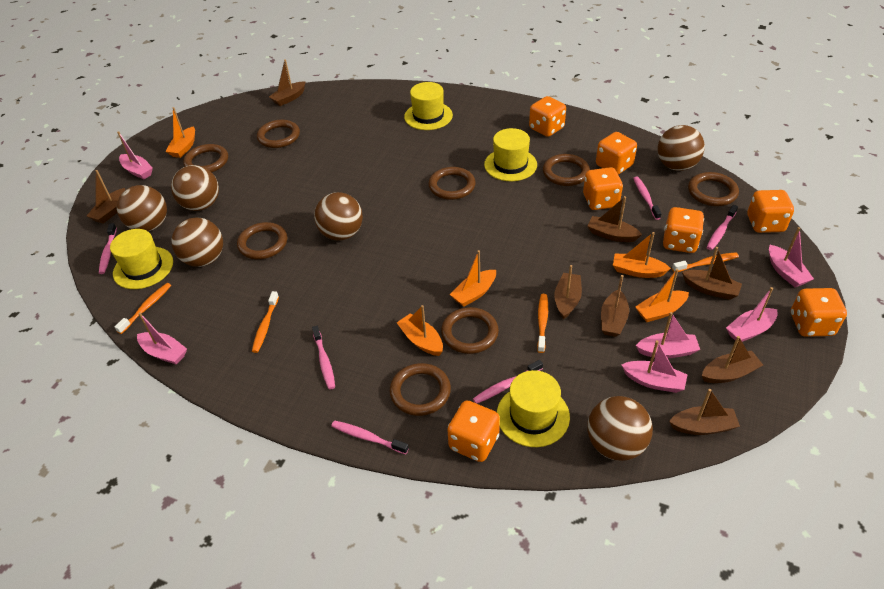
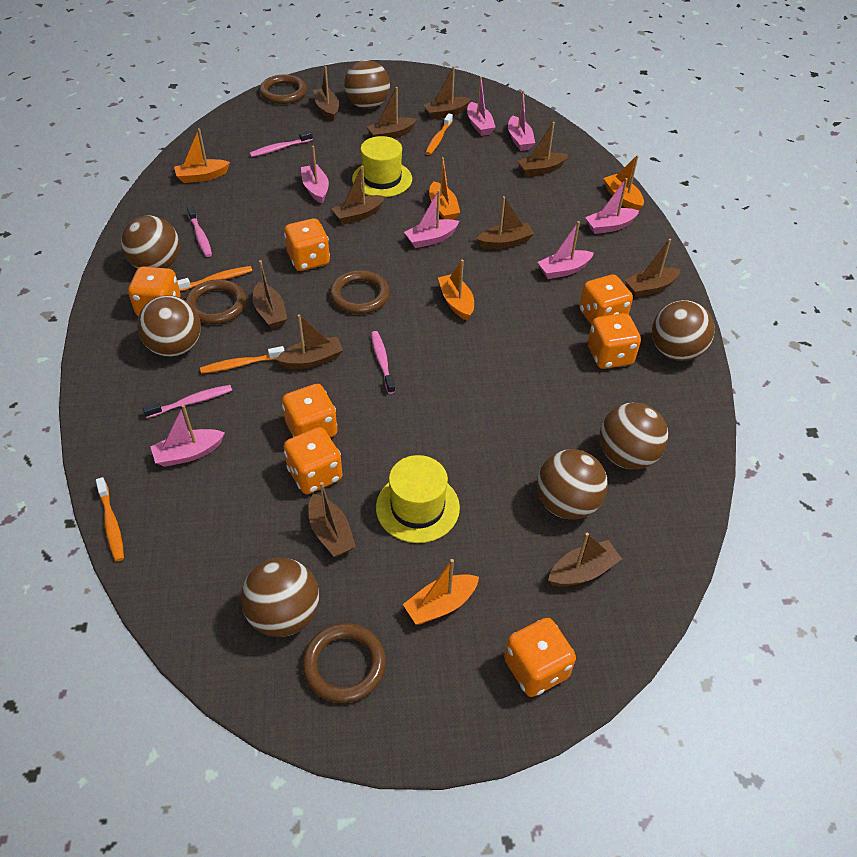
brown ball: 6 -> 7
brown boat: 8 -> 11
brown ring: 8 -> 4
pink boat: 6 -> 7
pink toothbrush: 6 -> 4
yellow hat: 4 -> 2

